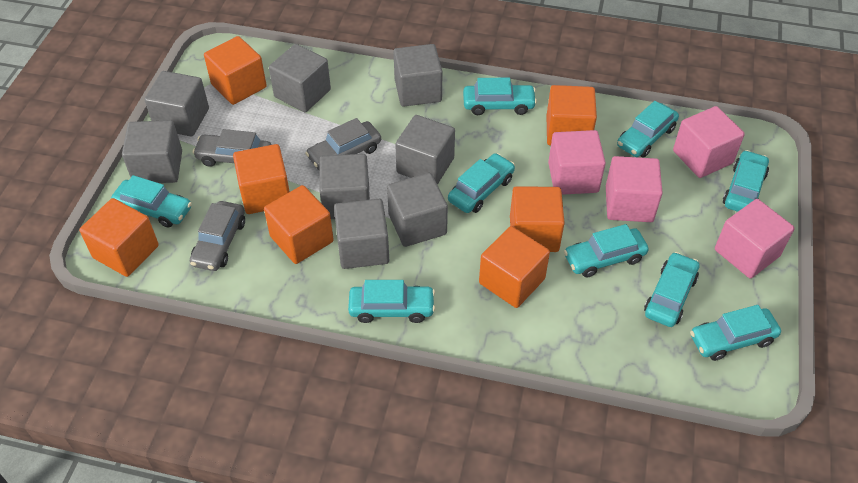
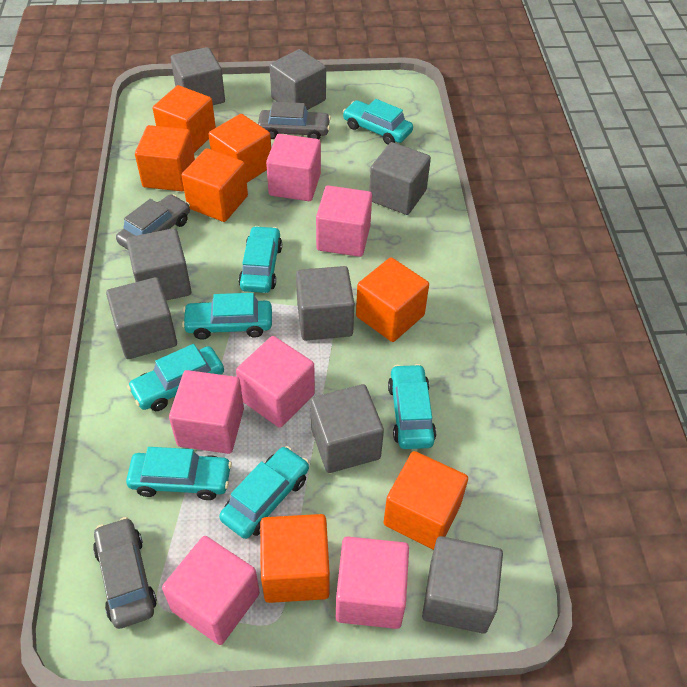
pink cube: 4 -> 6
turquoise car: 9 -> 7

